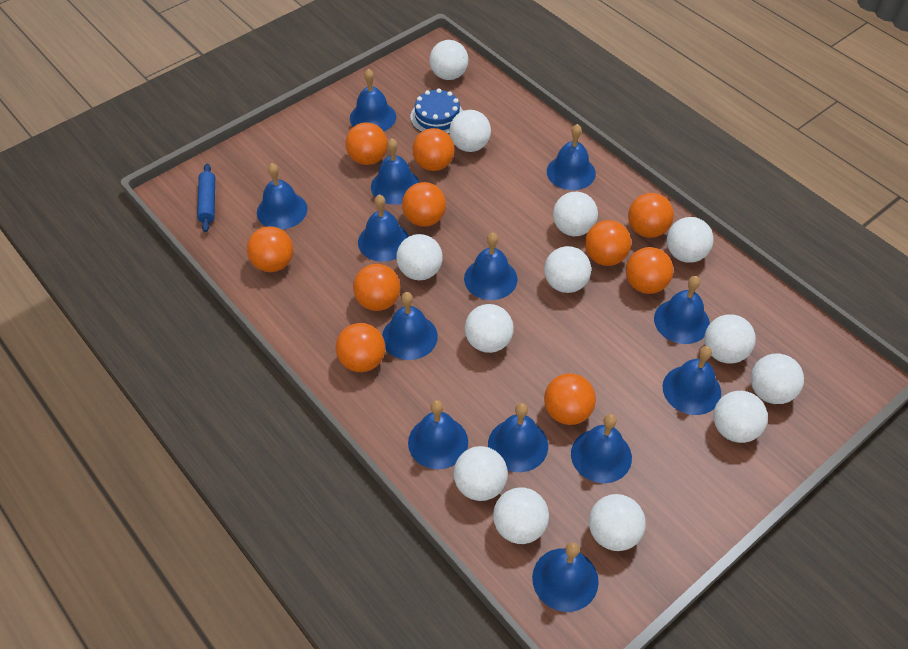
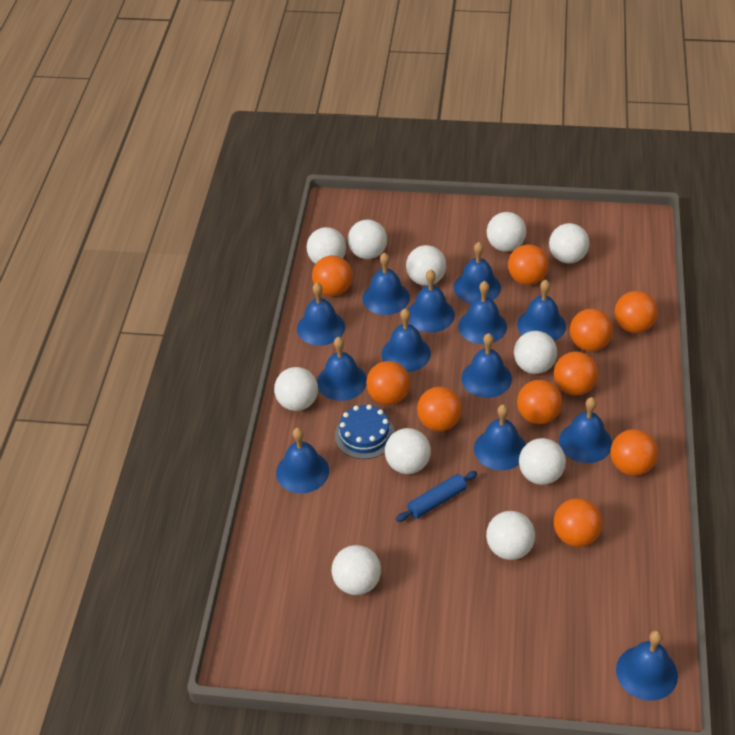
white ball: 13 -> 11

